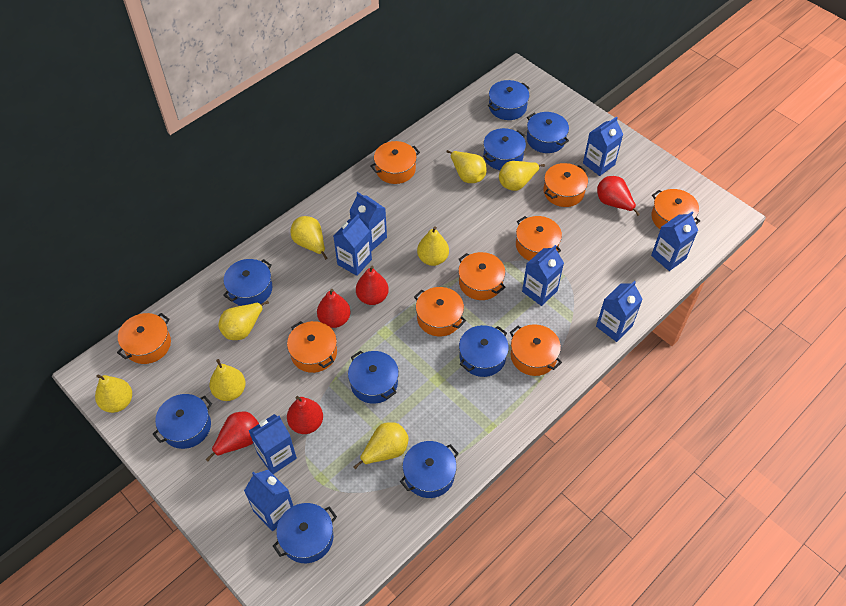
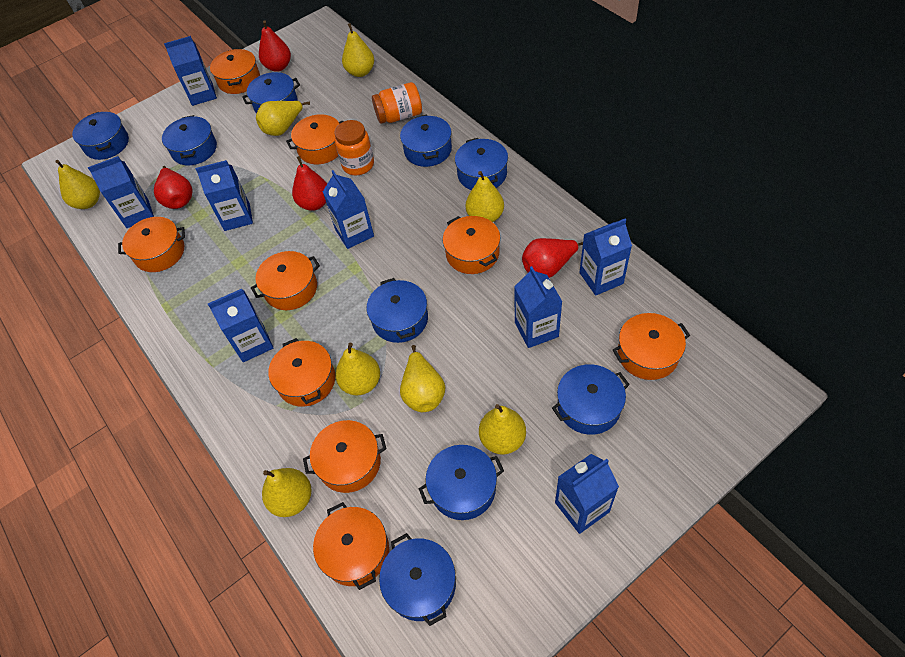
orange jar: 0 -> 2
red pear: 5 -> 4

